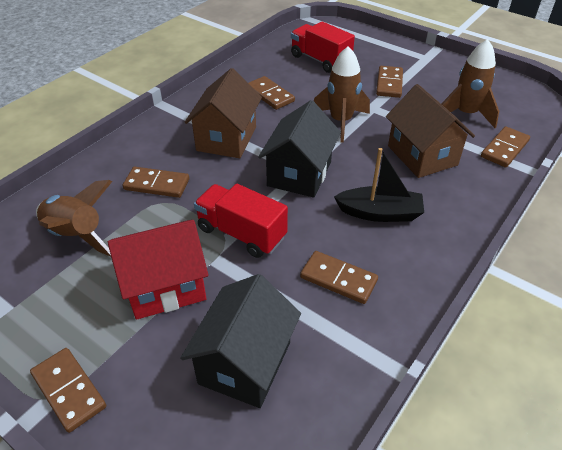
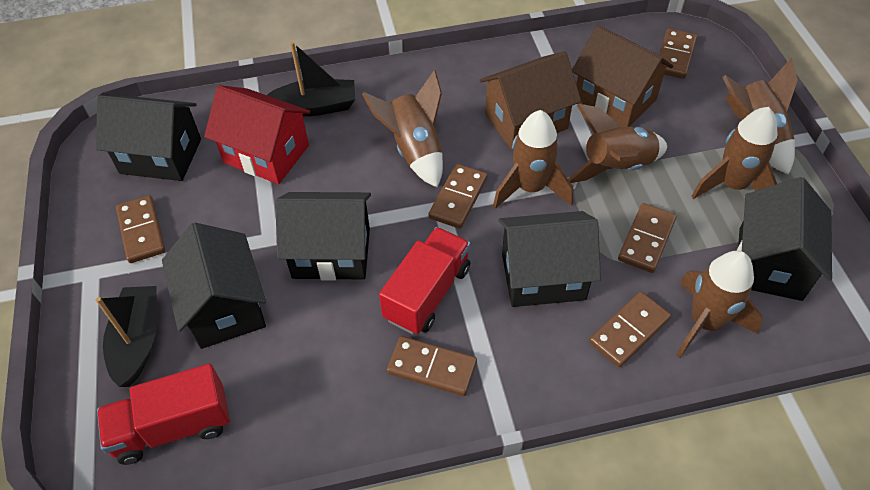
black boat: 1 -> 2
black house: 2 -> 5
brown rocket: 3 -> 6

